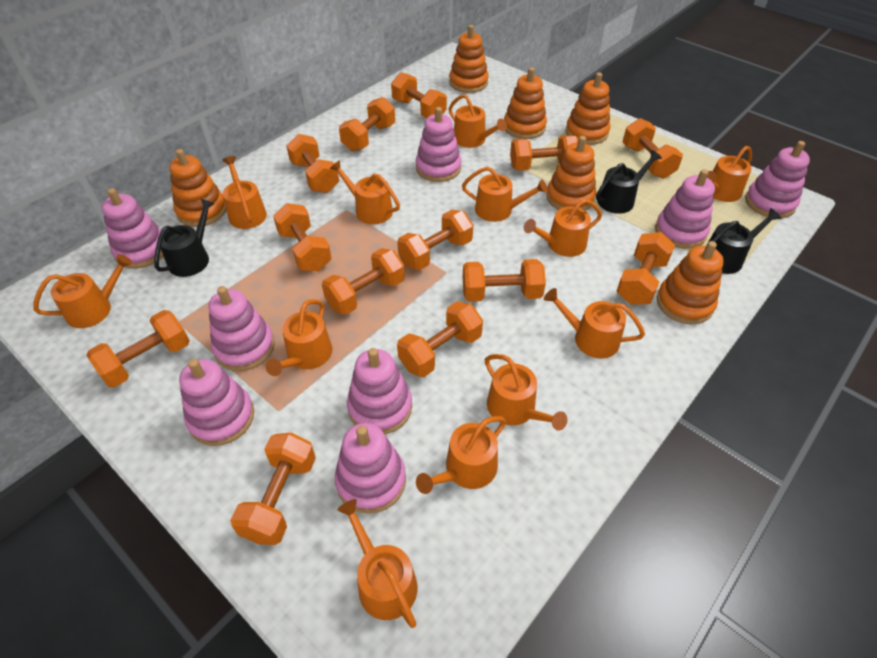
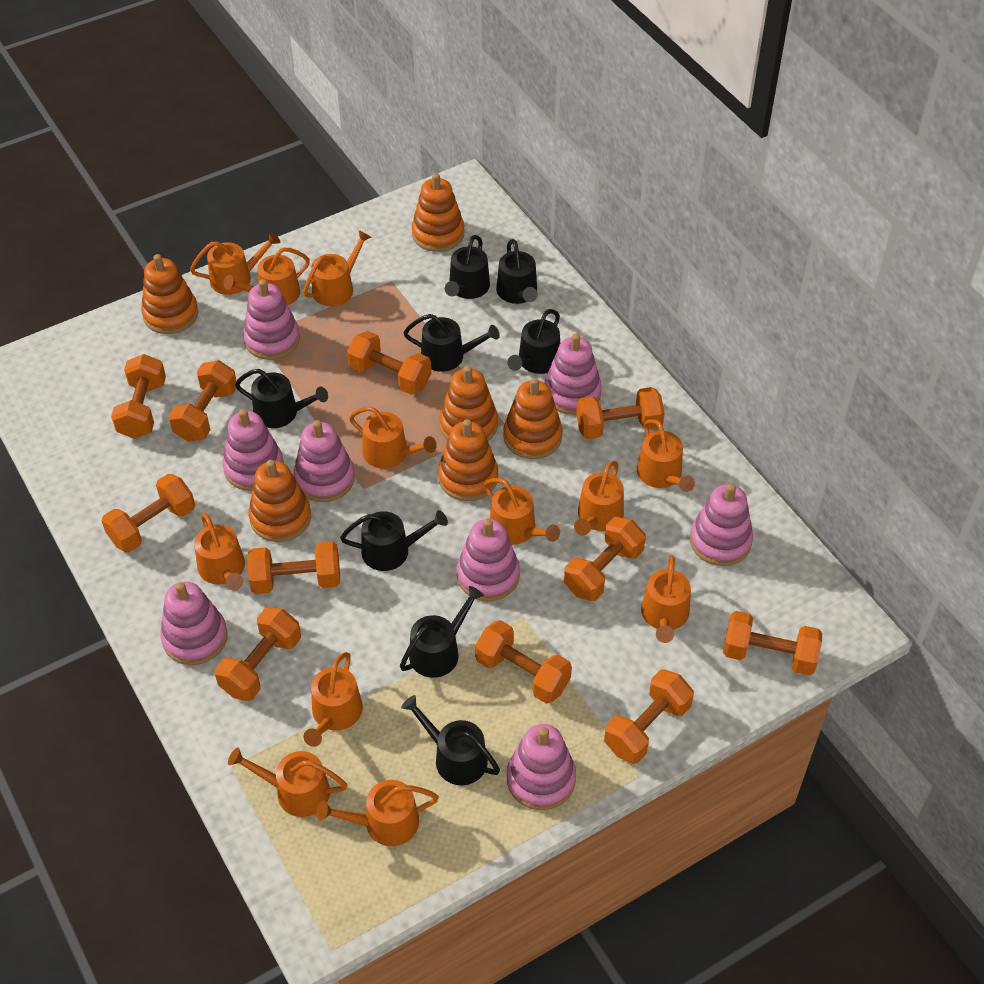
black watering can: 3 -> 8
orange dumbbell: 13 -> 11

